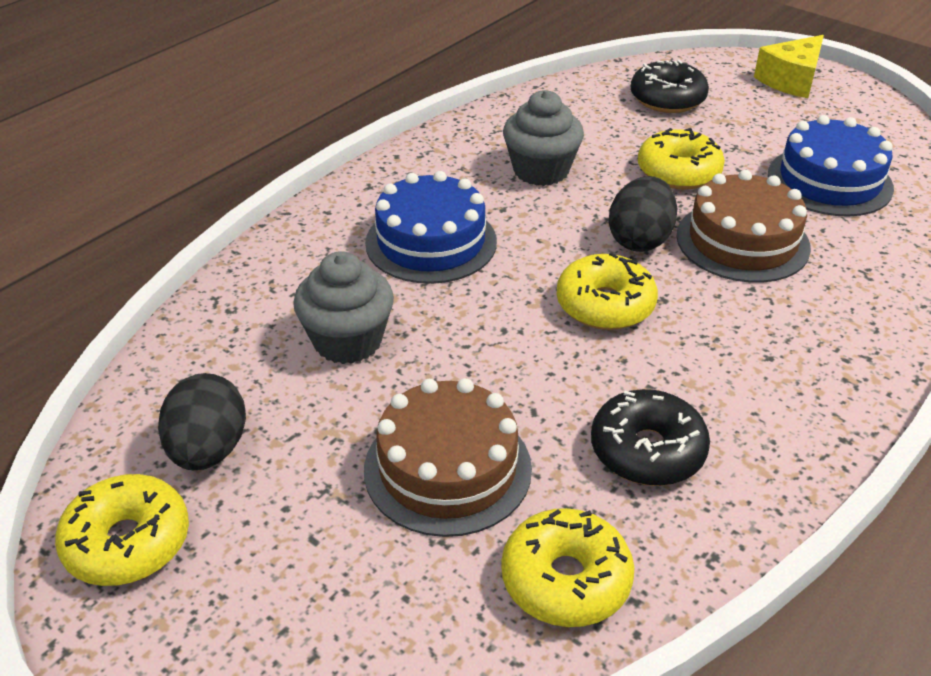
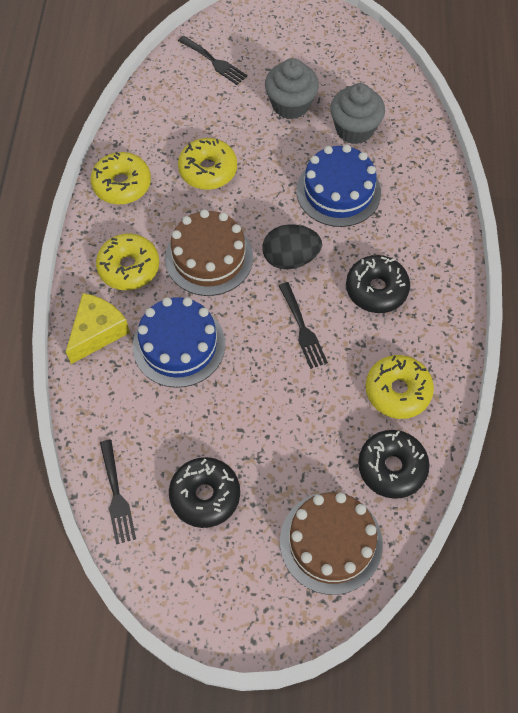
black donut: 2 -> 3
black egg: 2 -> 1
black fork: 0 -> 3

